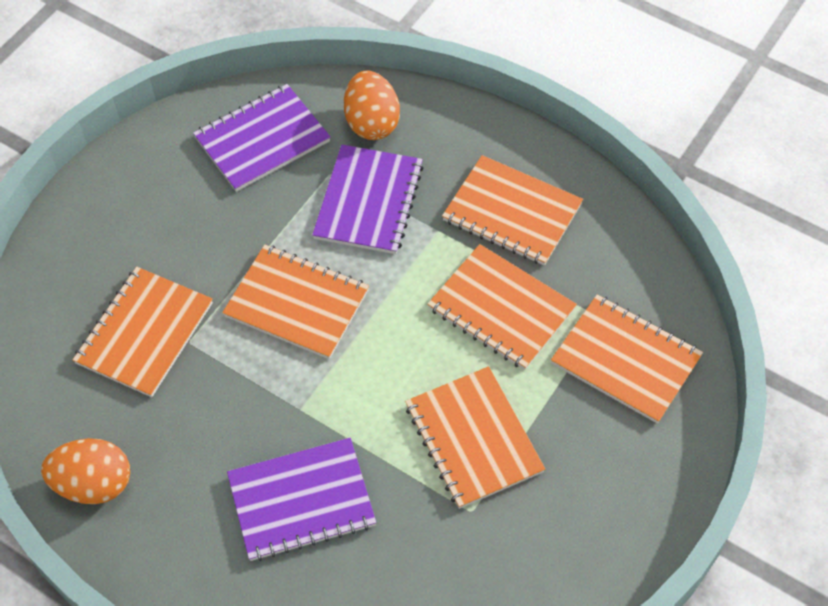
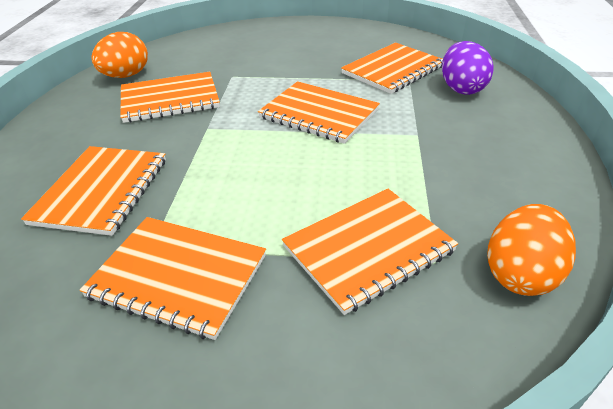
purple egg: 0 -> 1
purple notebook: 3 -> 0

